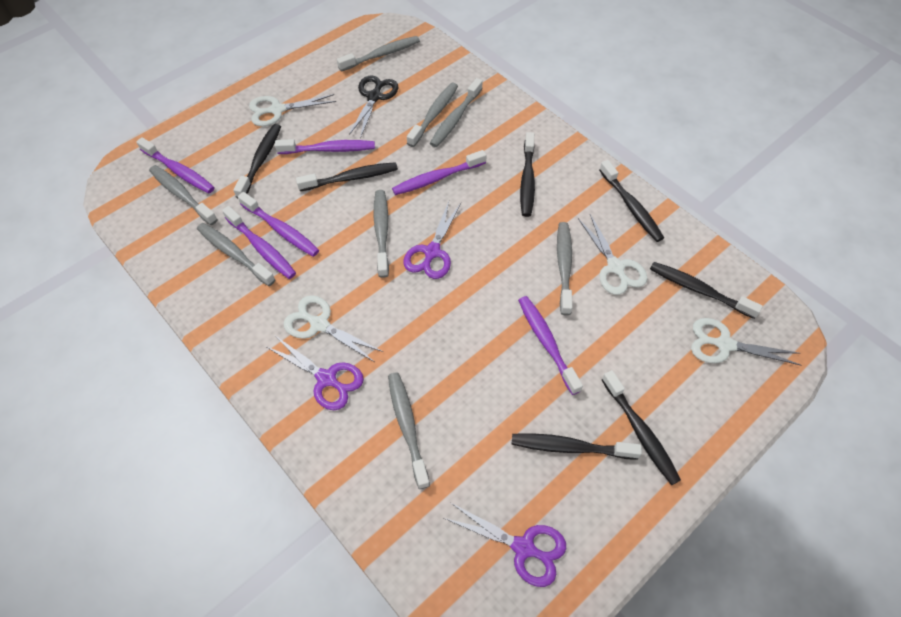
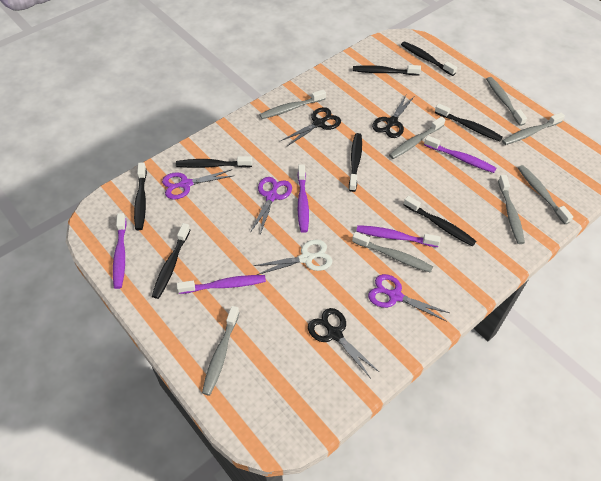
black scissors: 1 -> 3
black toothbrush: 7 -> 8
purple toothbrush: 6 -> 5
white scissors: 4 -> 1

